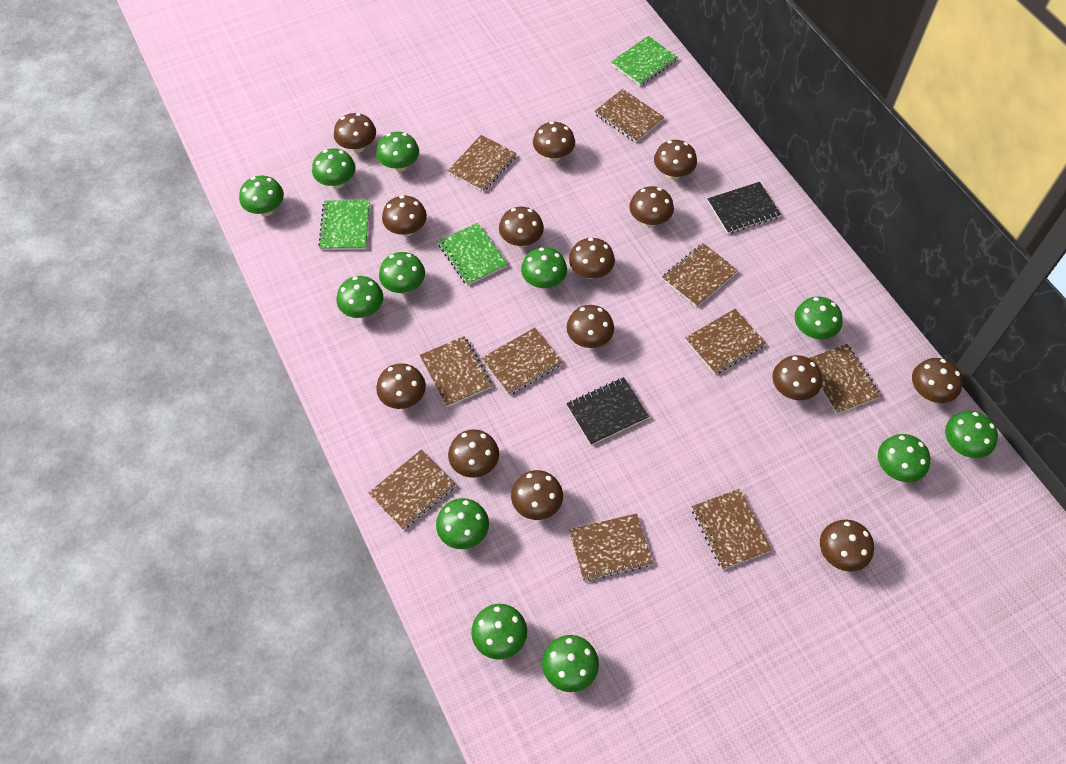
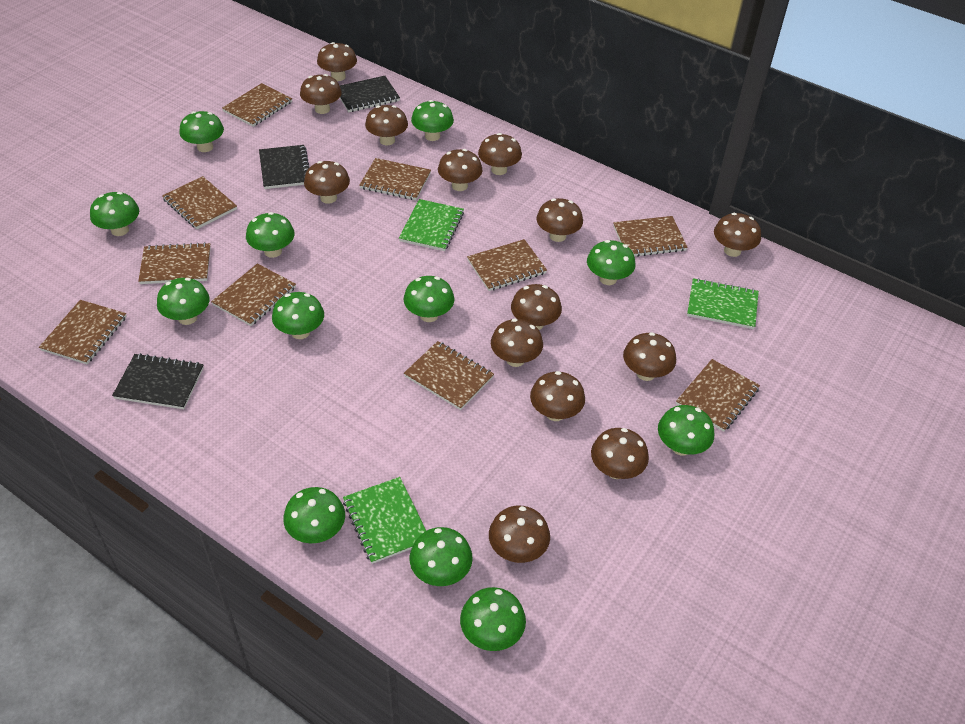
black notebook: 2 -> 3

